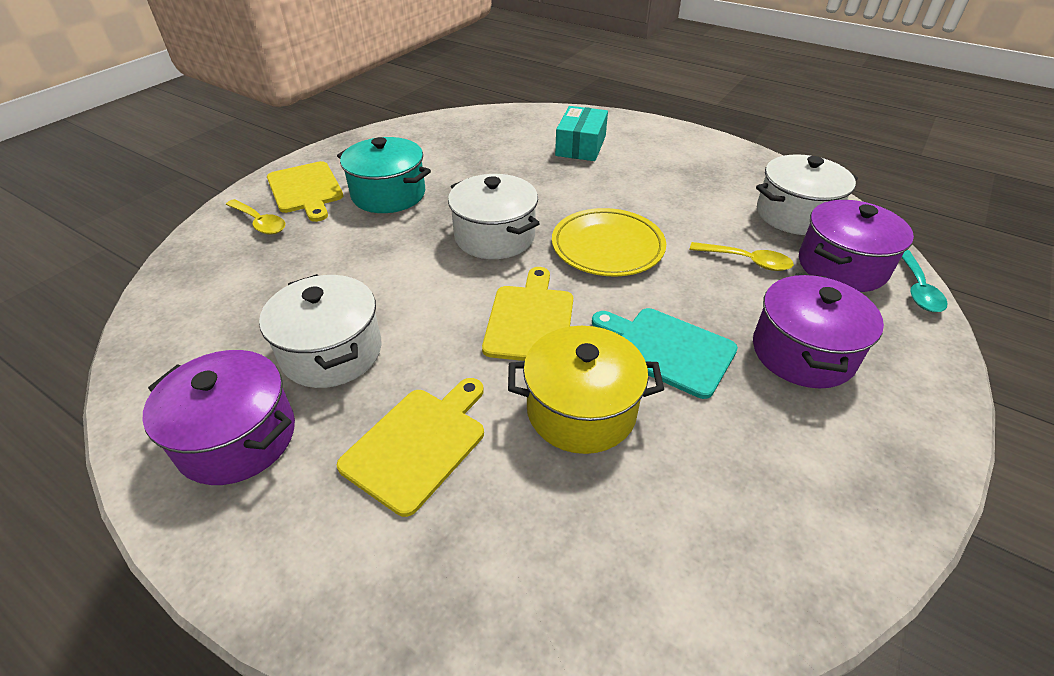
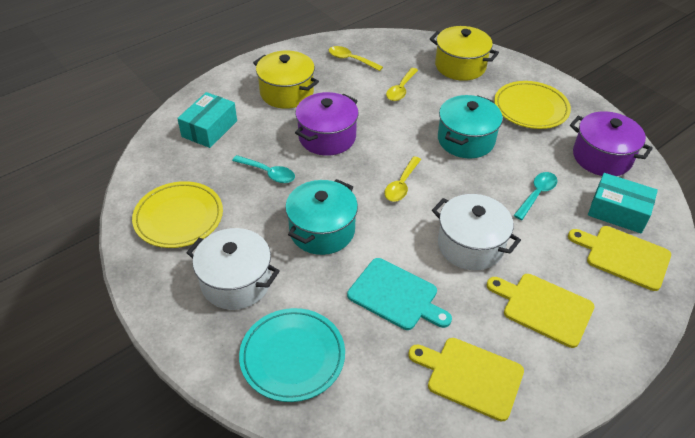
purple pot: 3 -> 2
turquoise box: 1 -> 2
turquoise plate: 0 -> 1
turquoise pot: 1 -> 2
turquoise spoon: 1 -> 2
white pot: 3 -> 2
yellow plate: 1 -> 2
yellow pot: 1 -> 2
yellow spoon: 2 -> 3

